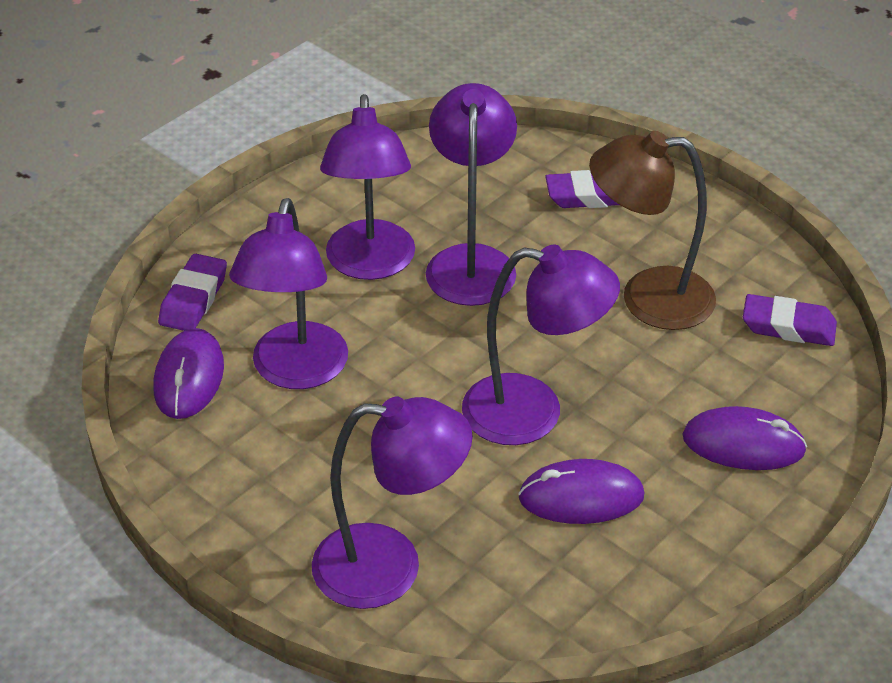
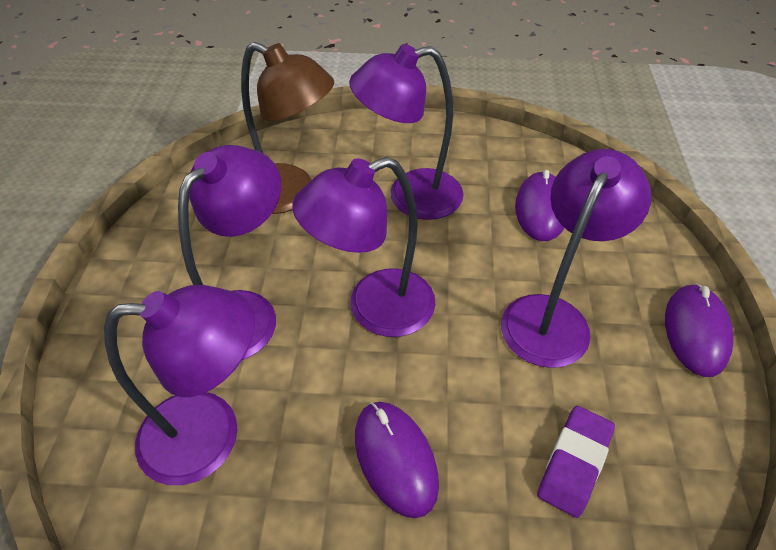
purple eraser: 3 -> 1

